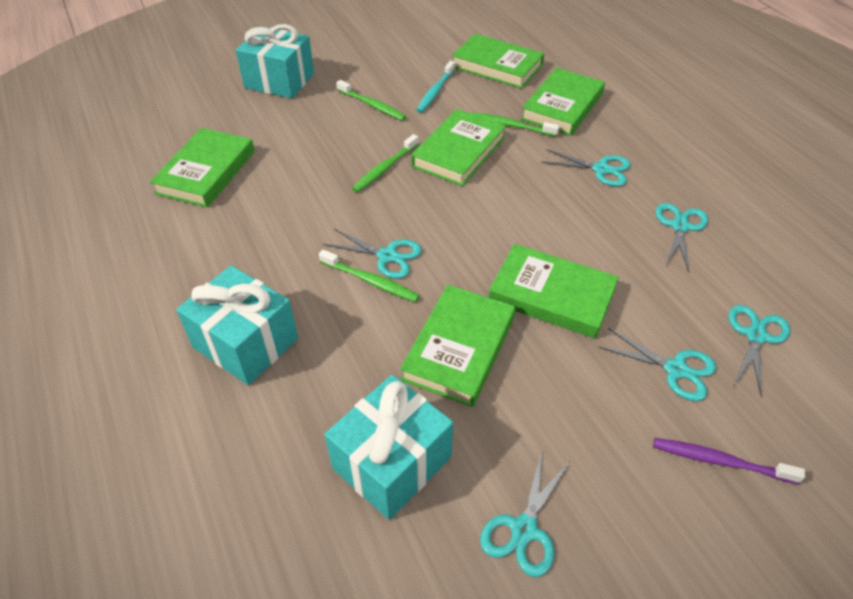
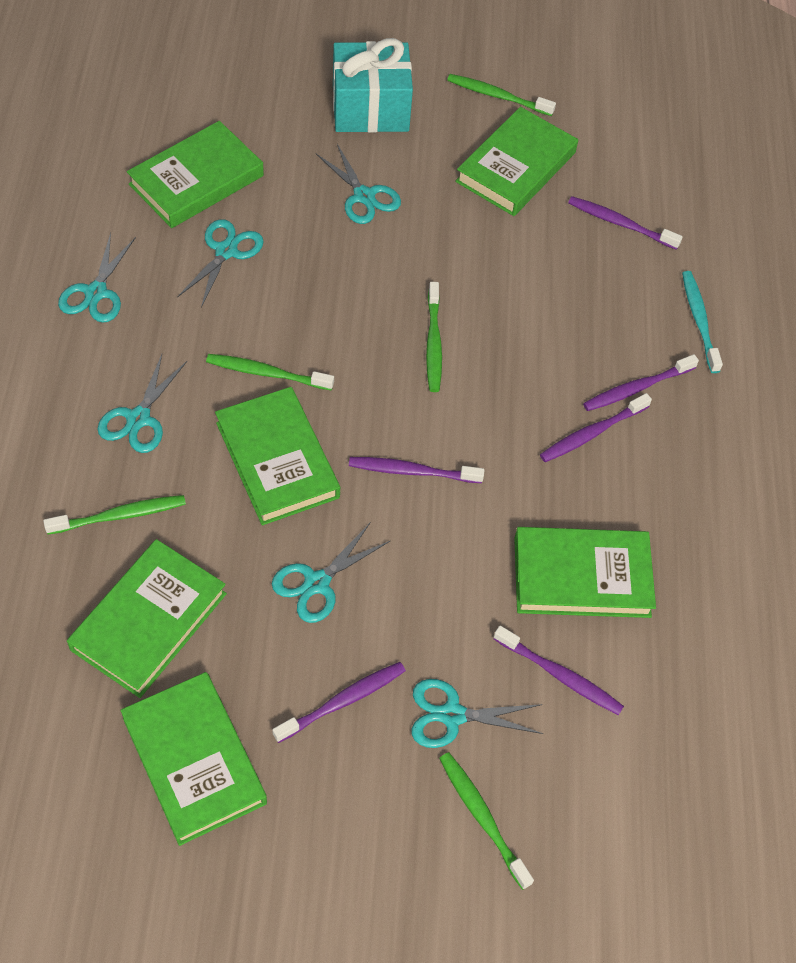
green toothbrush: 4 -> 5
purple toothbrush: 1 -> 6
turquoise gift: 3 -> 1

